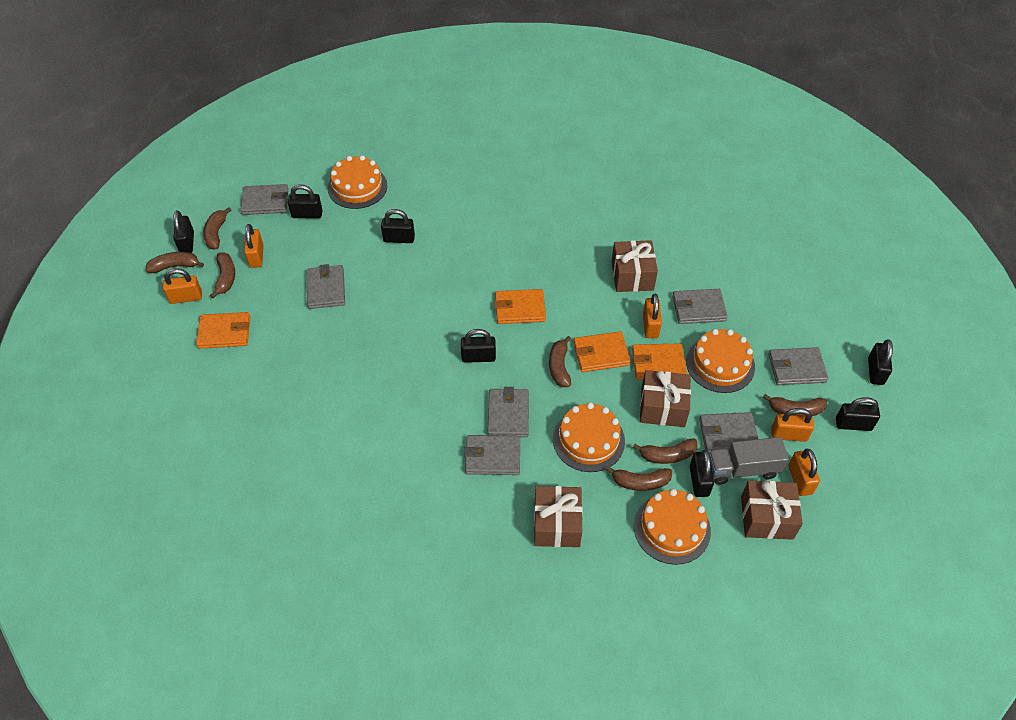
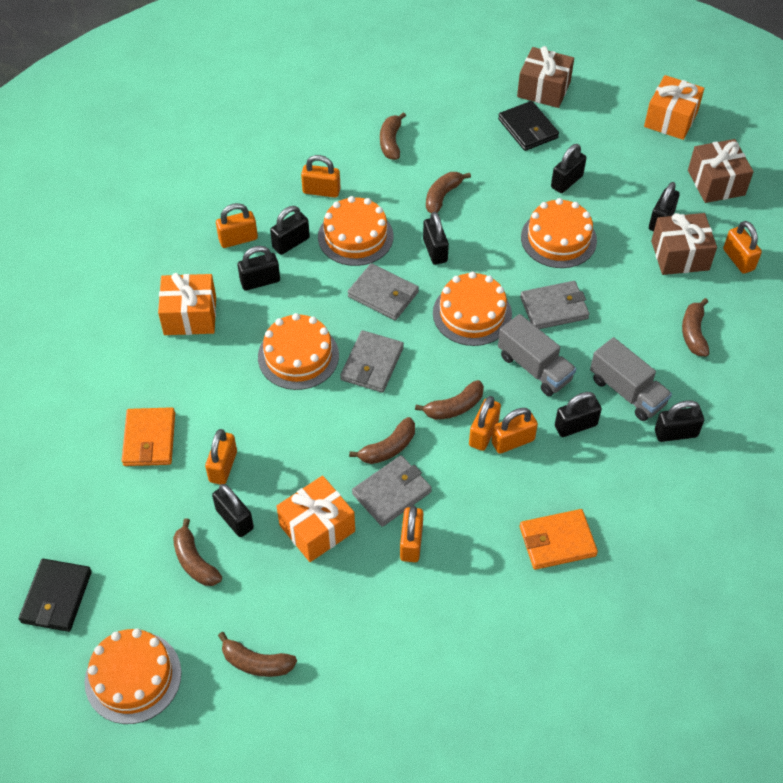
black padlock: 7 -> 8
black wallet: 0 -> 2
brown gift: 4 -> 3
grey truck: 1 -> 2
grey wallet: 7 -> 4
orange cake: 4 -> 5
orange gift: 0 -> 3
orange padlock: 5 -> 7
orange wallet: 4 -> 2

